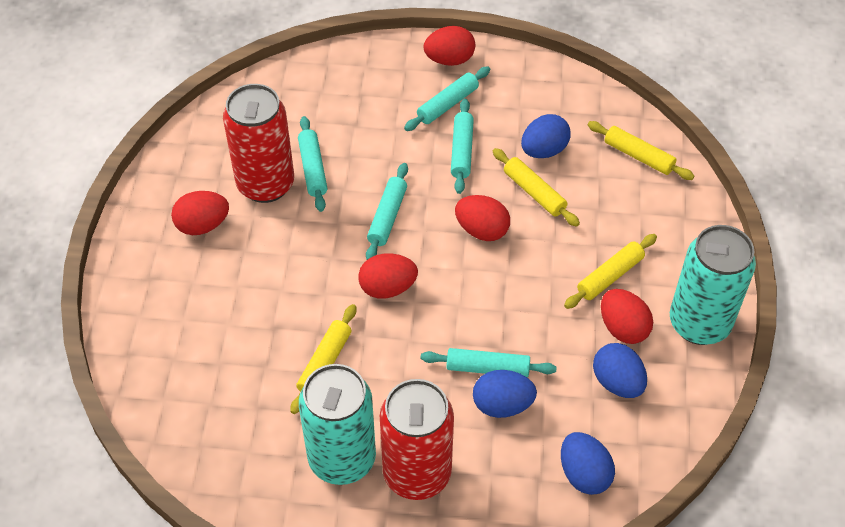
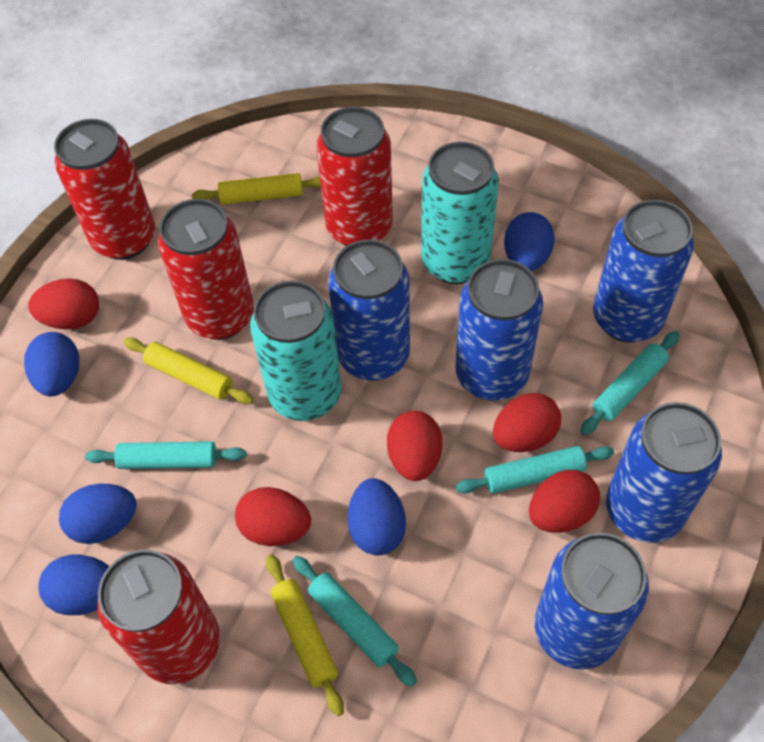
blue can: 0 -> 5
blue egg: 4 -> 5
red can: 2 -> 4
turquoise rolling pin: 5 -> 4
yellow rolling pin: 4 -> 3

